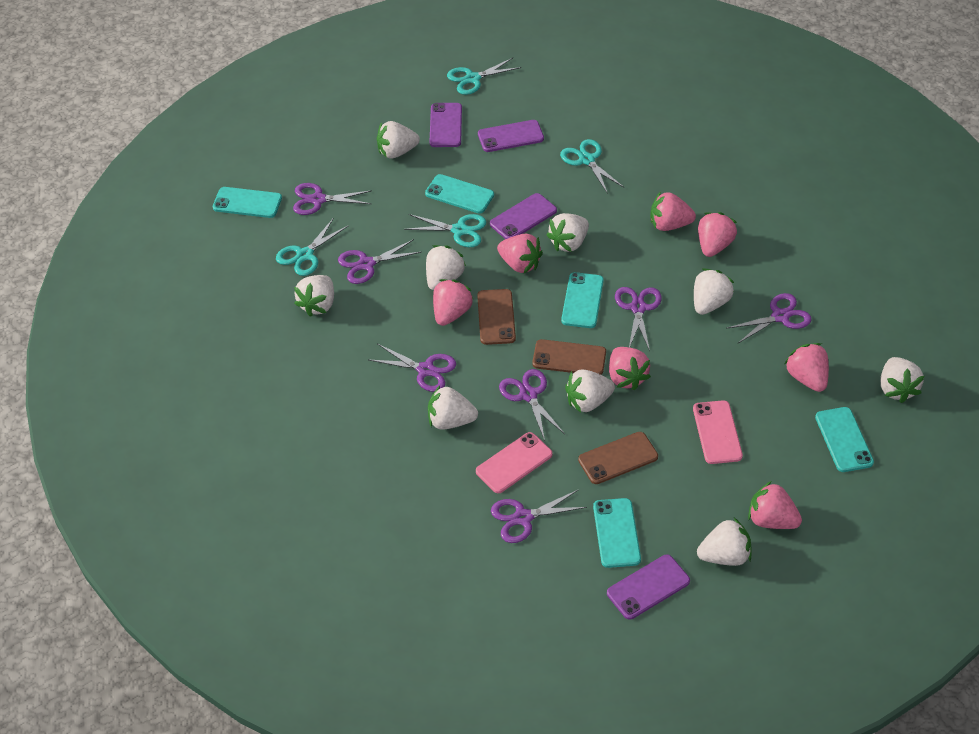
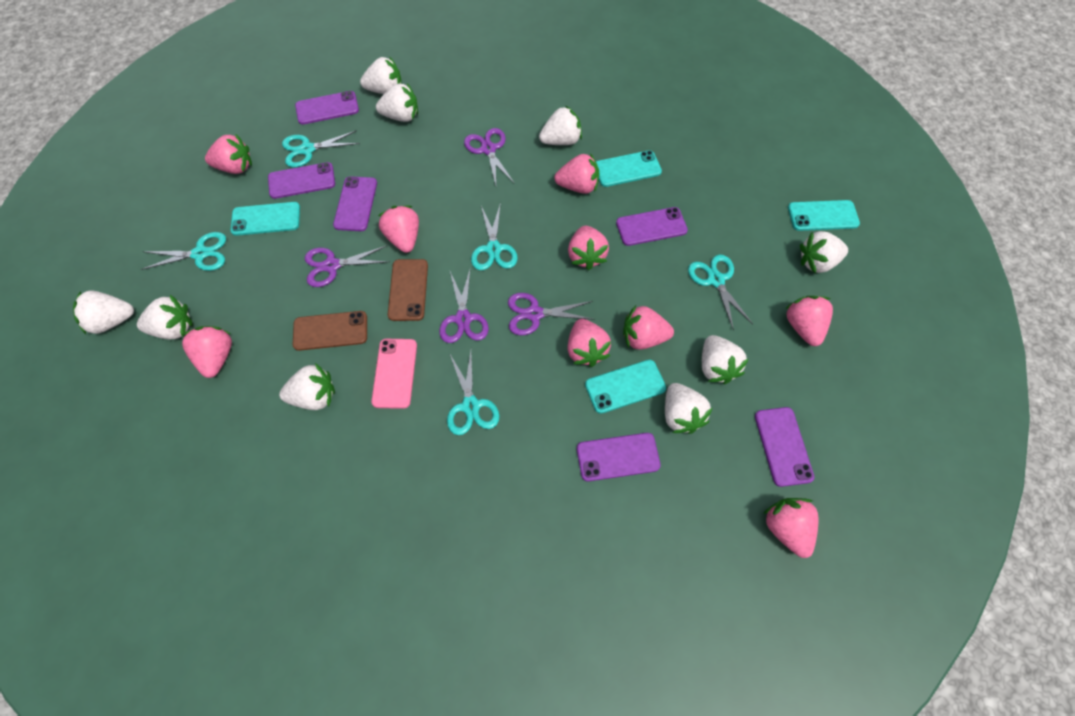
brown phone: 3 -> 2
pink phone: 2 -> 1
pink strawberry: 7 -> 9
purple phone: 4 -> 6
purple scissors: 7 -> 4
turquoise phone: 5 -> 4
turquoise scissors: 4 -> 5

